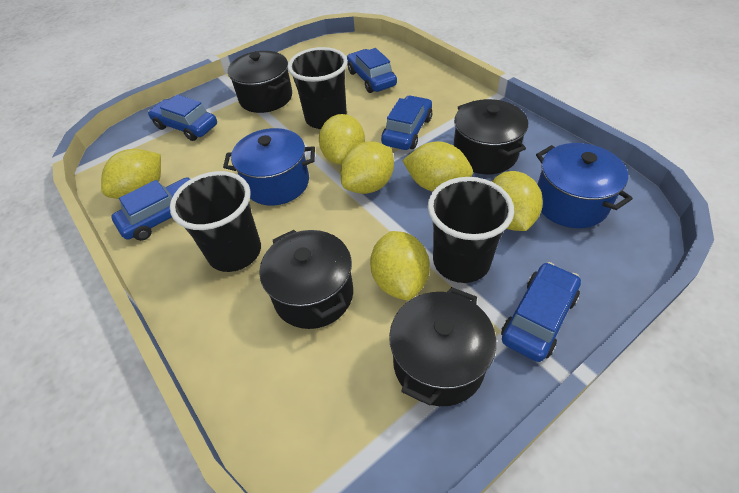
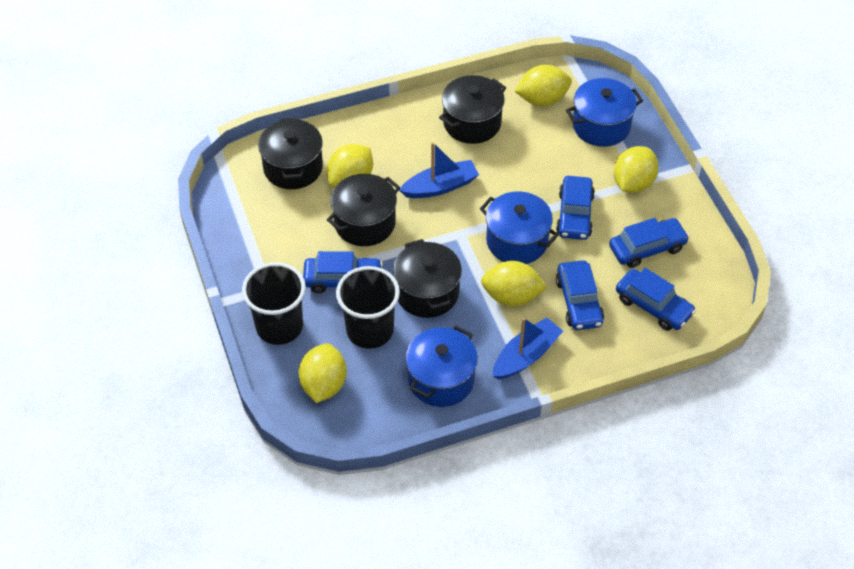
black cup: 3 -> 2
blue boat: 0 -> 2
blue pot: 2 -> 3
yellow lemon: 6 -> 5

